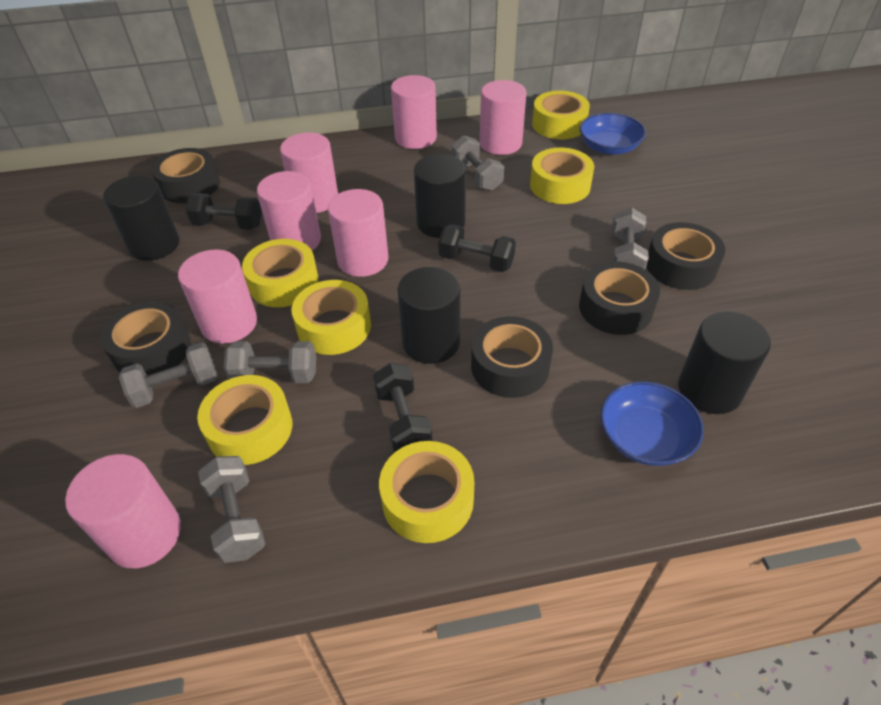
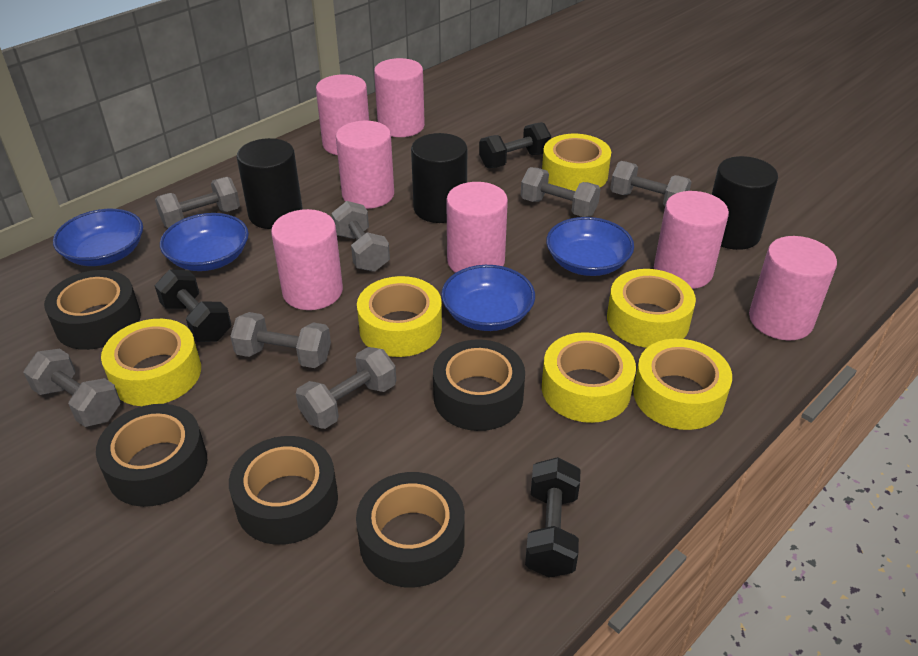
black cylinder: 4 -> 3
blue bowl: 2 -> 4
grey dumbbell: 5 -> 7

